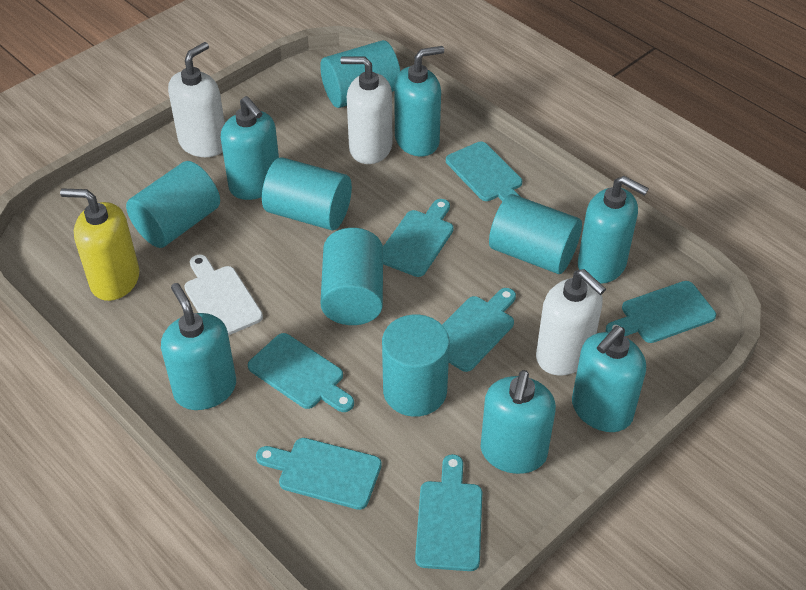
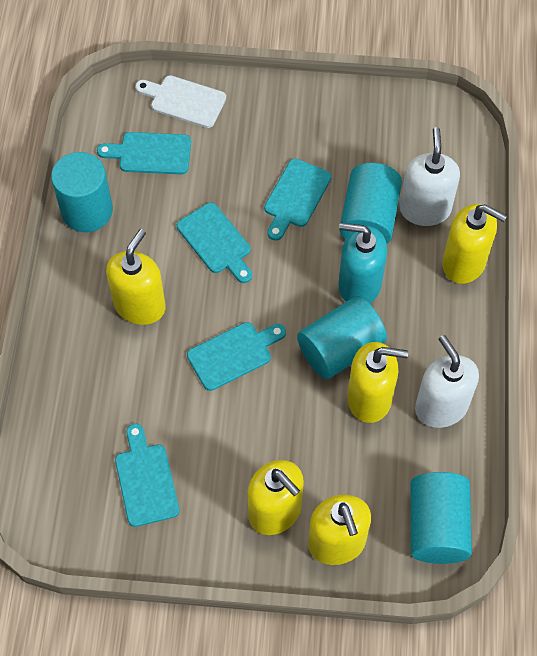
turquoise cutting board: 7 -> 5
turquoise cylinder: 6 -> 4
turquoise soap dispenser: 6 -> 1
white soap dispenser: 3 -> 2
yellow soap dispenser: 1 -> 5

